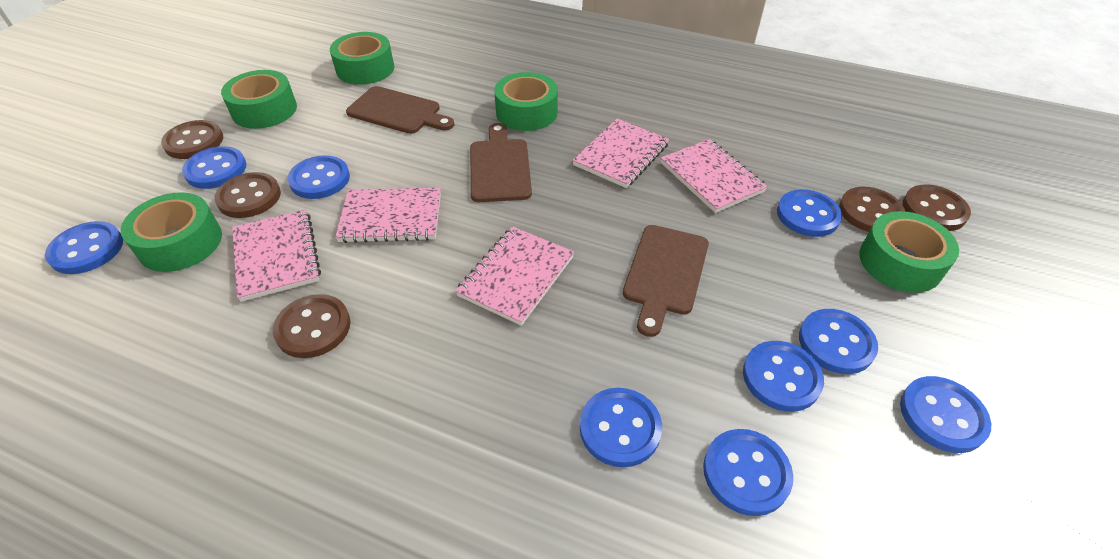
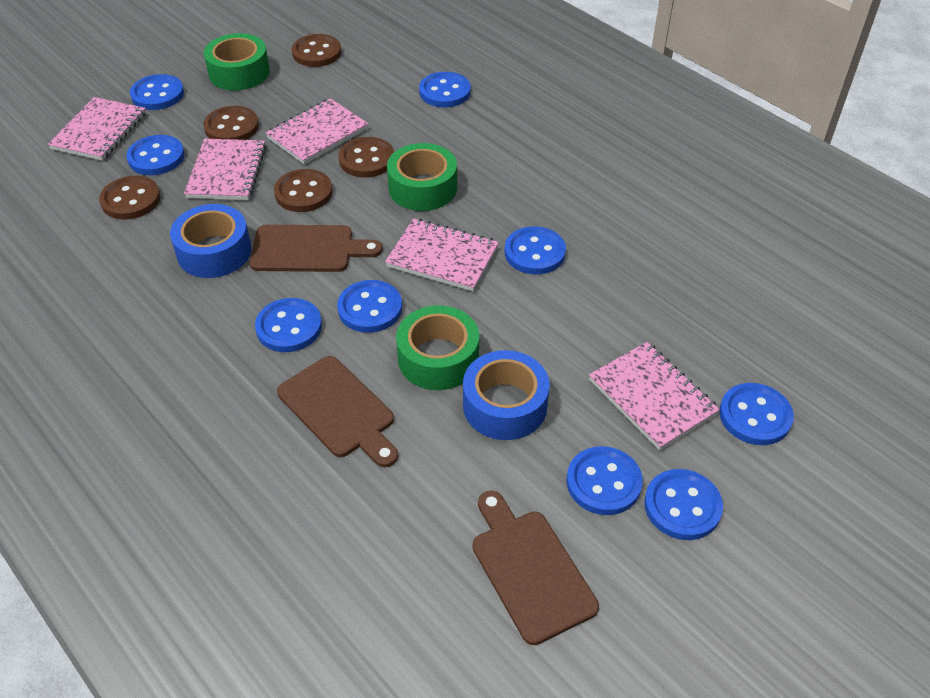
blue tape: 0 -> 2
green tape: 5 -> 3

